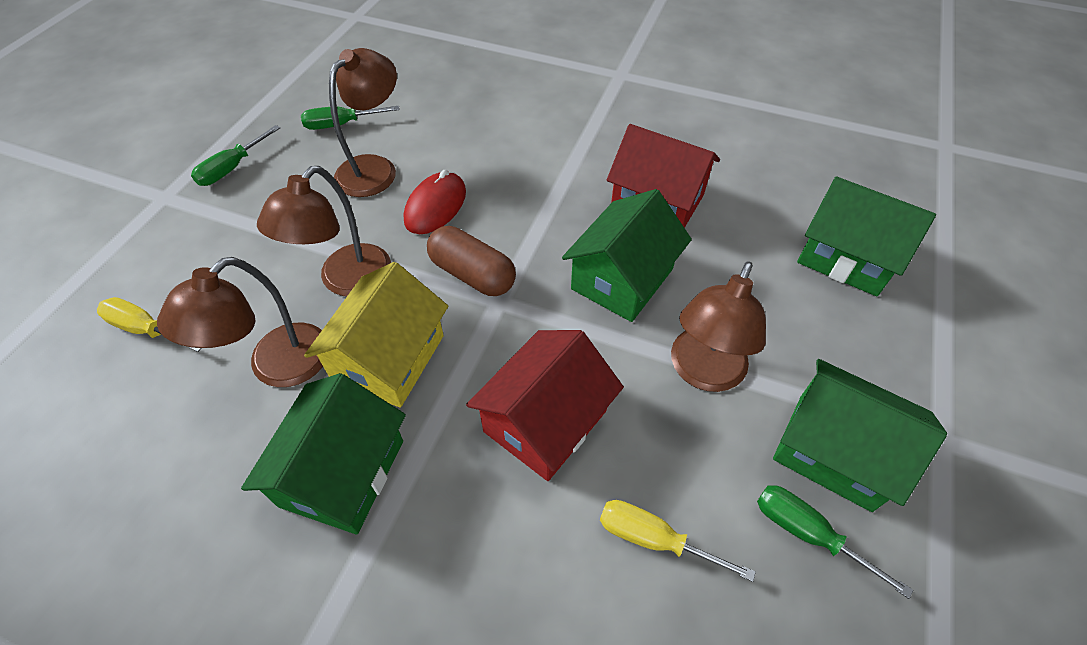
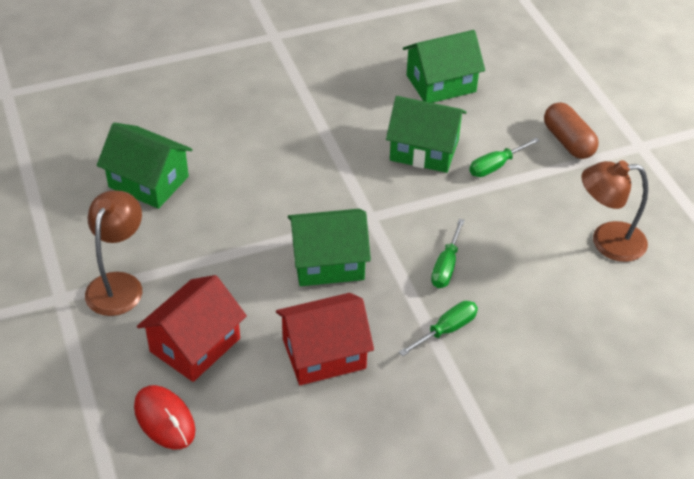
brown lamp: 4 -> 2
yellow house: 1 -> 0
yellow screwdriver: 2 -> 0

